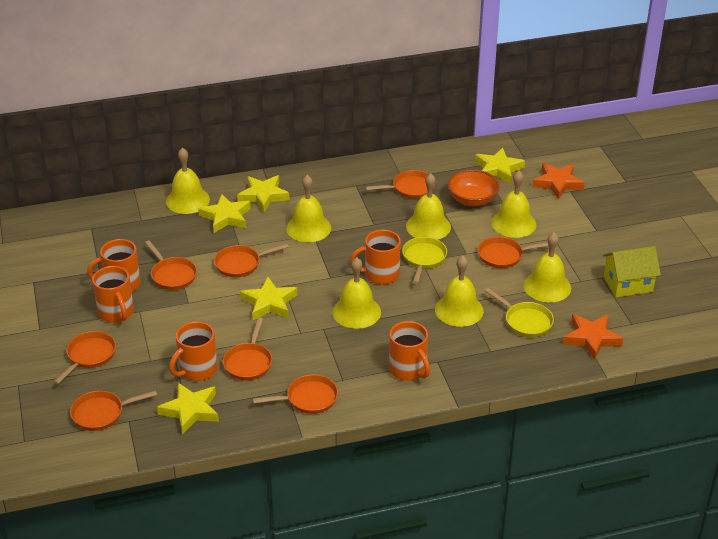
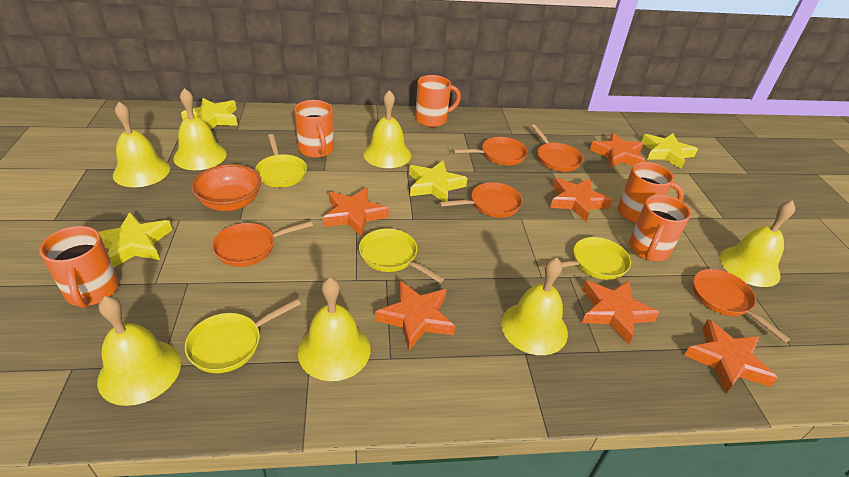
orange pan: 8 -> 5
orange star: 2 -> 6
yellow house: 1 -> 0
yellow pan: 2 -> 4
yellow star: 5 -> 4

